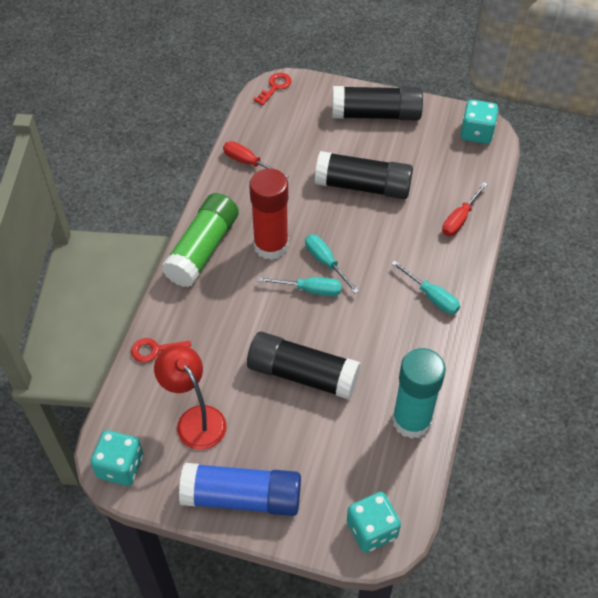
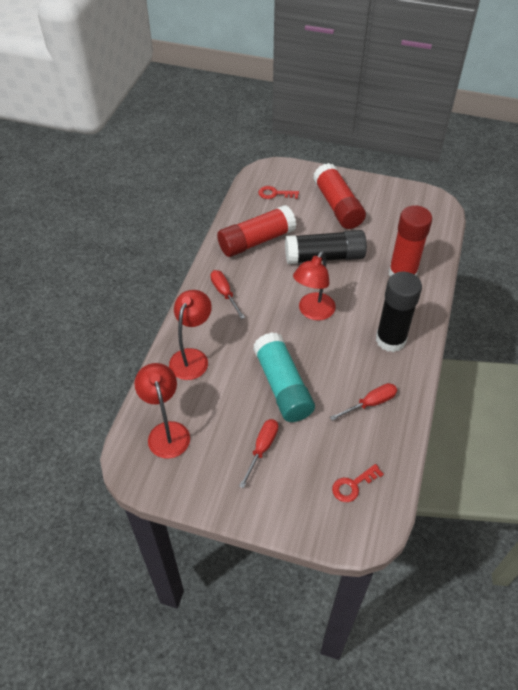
black glue stick: 3 -> 2
blue glue stick: 1 -> 0
green glue stick: 1 -> 0
red glue stick: 1 -> 3
red lamp: 1 -> 3
red screwdriver: 2 -> 3
turquoise dice: 3 -> 0
turquoise screwdriver: 3 -> 0

